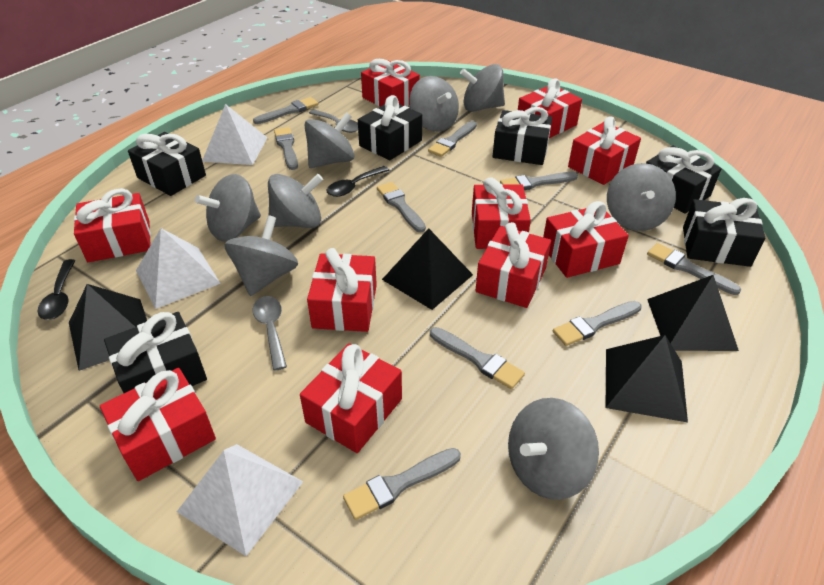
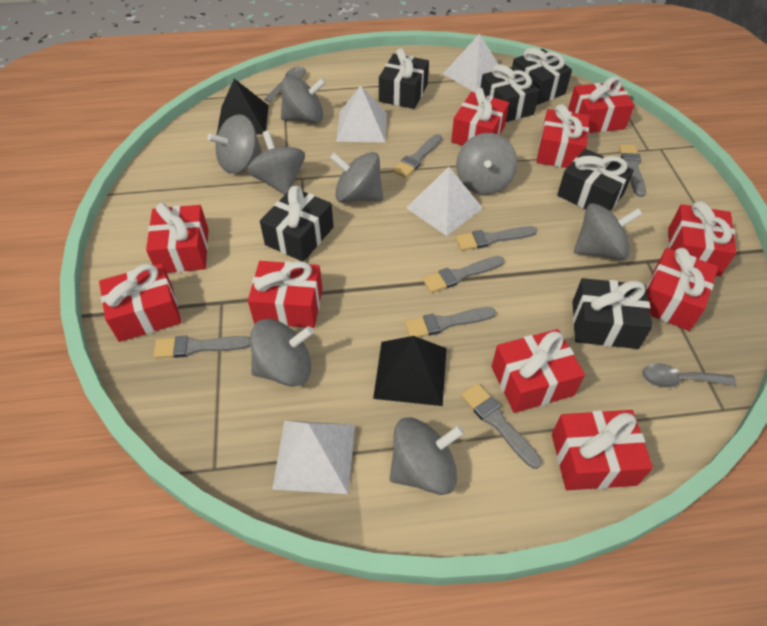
black pyramid: 4 -> 2
black spoon: 2 -> 0
grey brush: 9 -> 7
white pyramid: 3 -> 4

